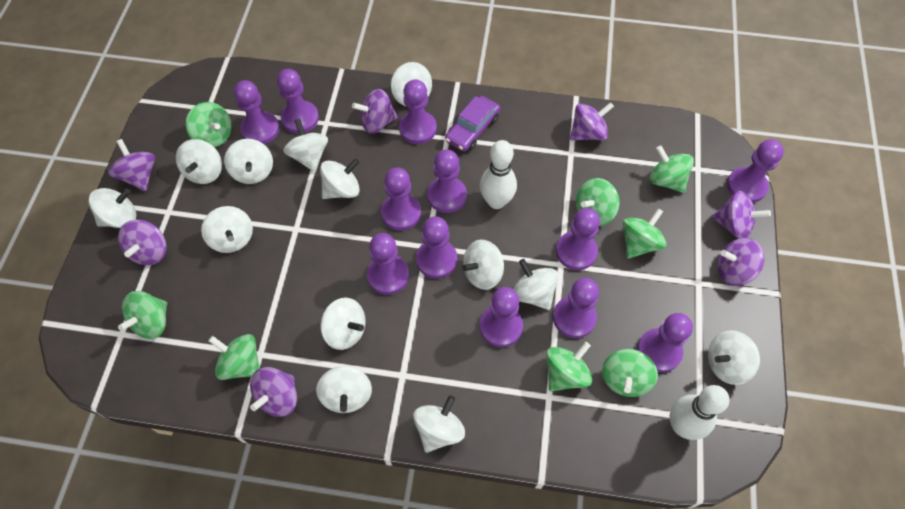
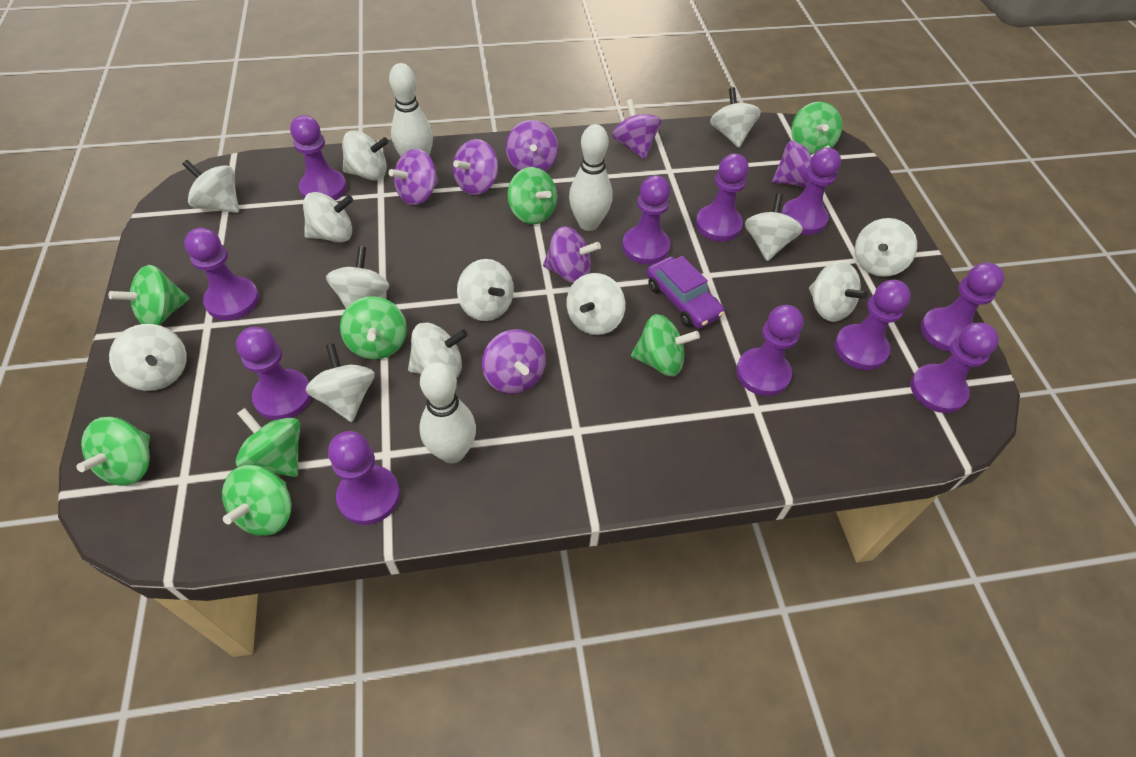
purple pawn: 12 -> 11
white bowling pin: 2 -> 3

